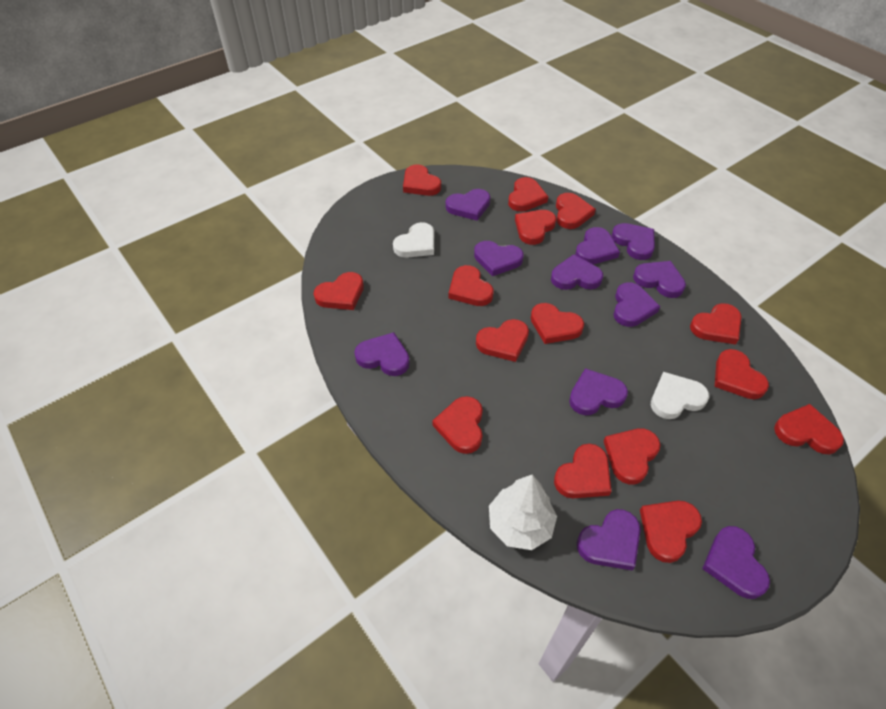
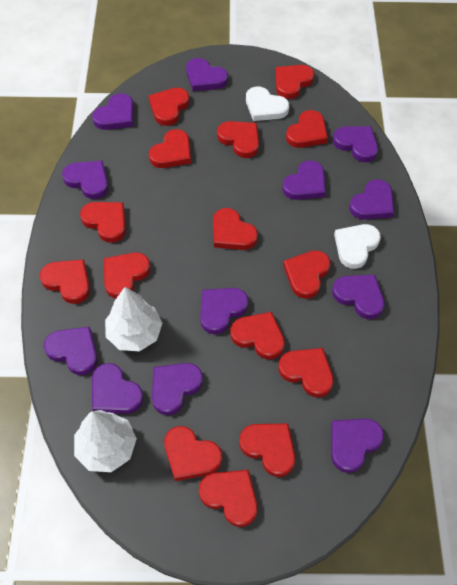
purple heart: 11 -> 12
white tree: 1 -> 2

